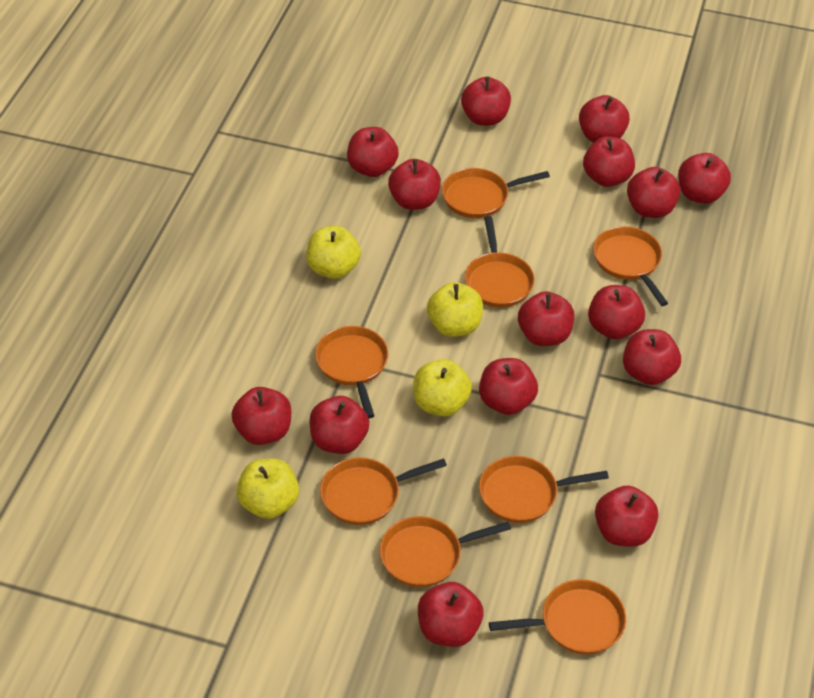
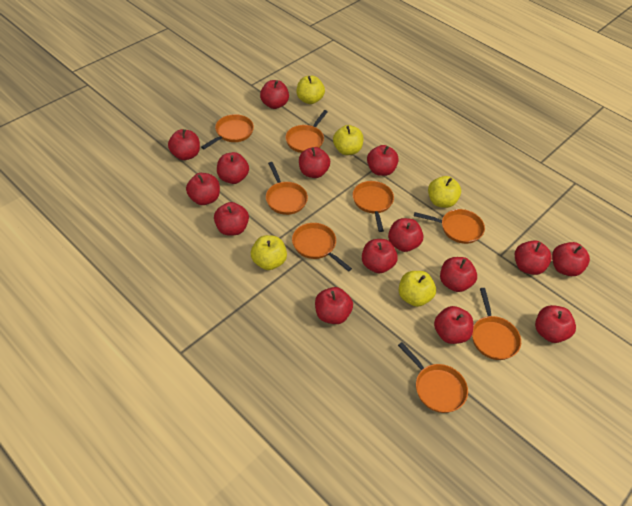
yellow apple: 4 -> 5

